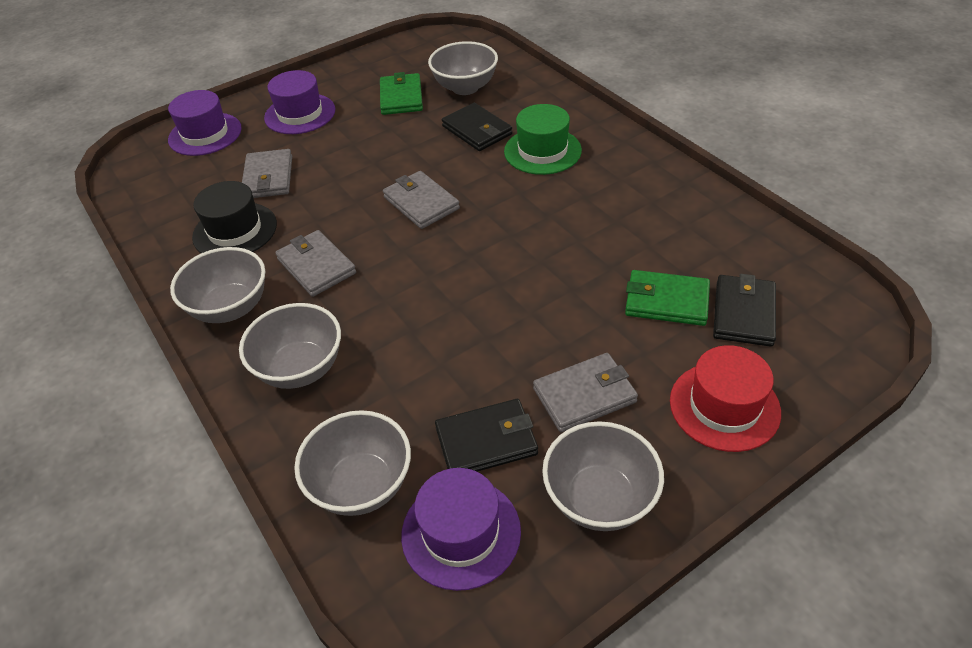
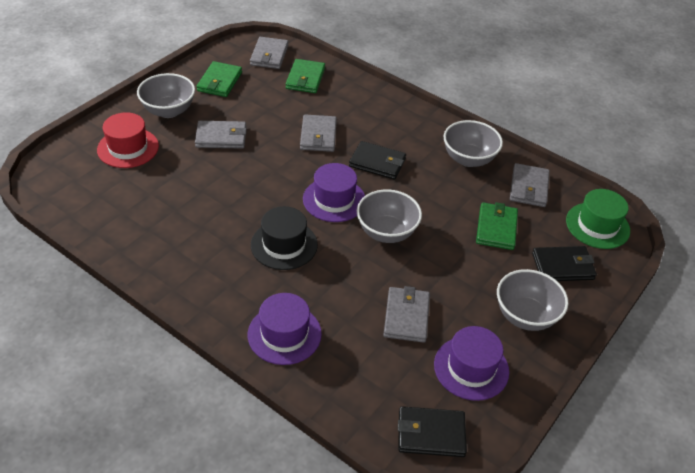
green wallet: 2 -> 3
grey bowl: 5 -> 4
grey wallet: 4 -> 5

